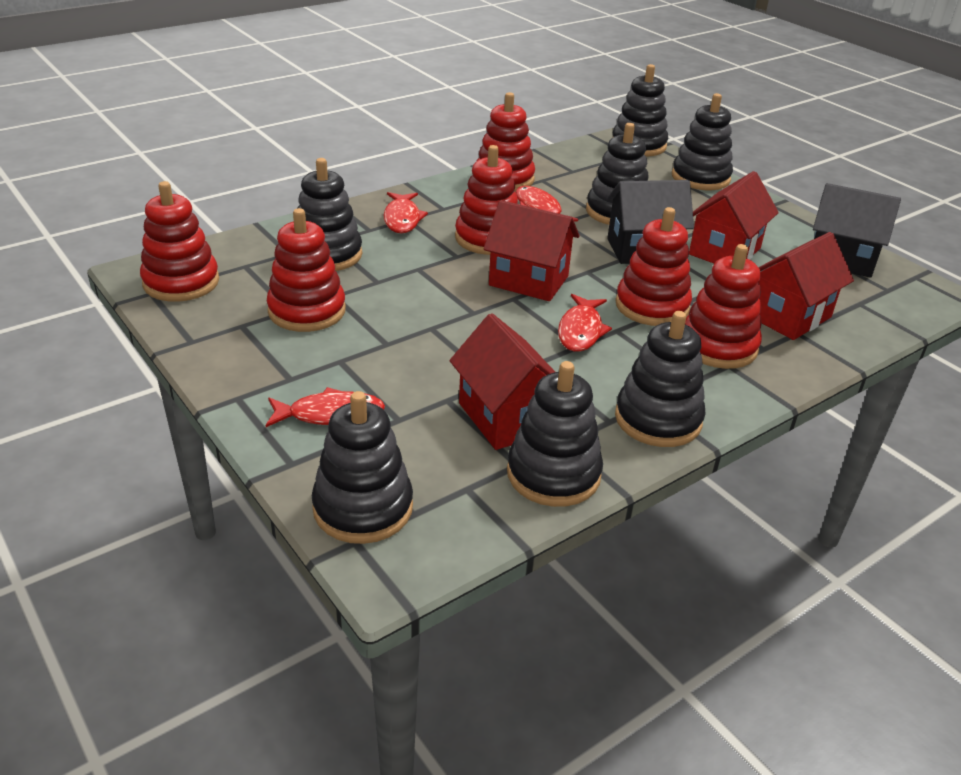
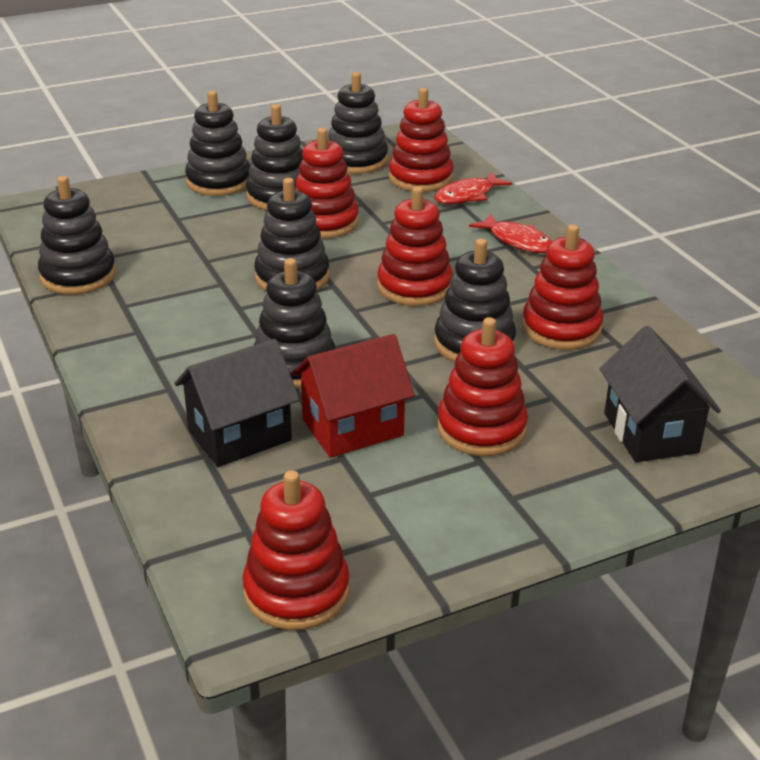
red fish: 4 -> 2
red house: 4 -> 1

